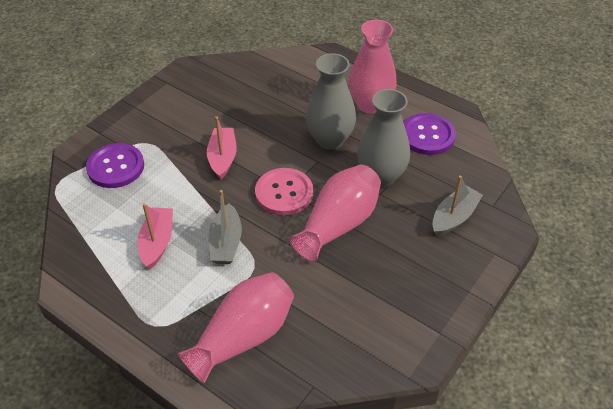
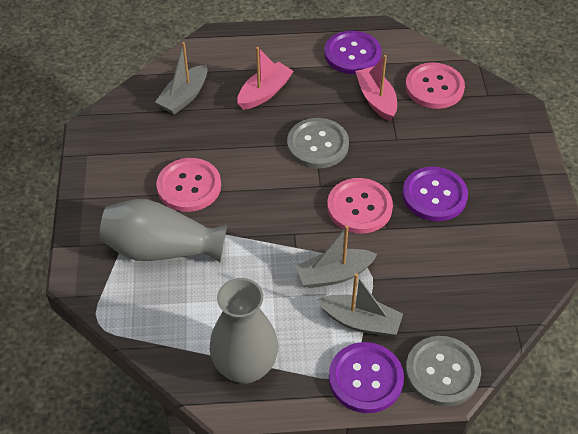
grey boat: 2 -> 3
grey button: 0 -> 2
pink button: 1 -> 3
pink vase: 3 -> 0
purple button: 2 -> 3

